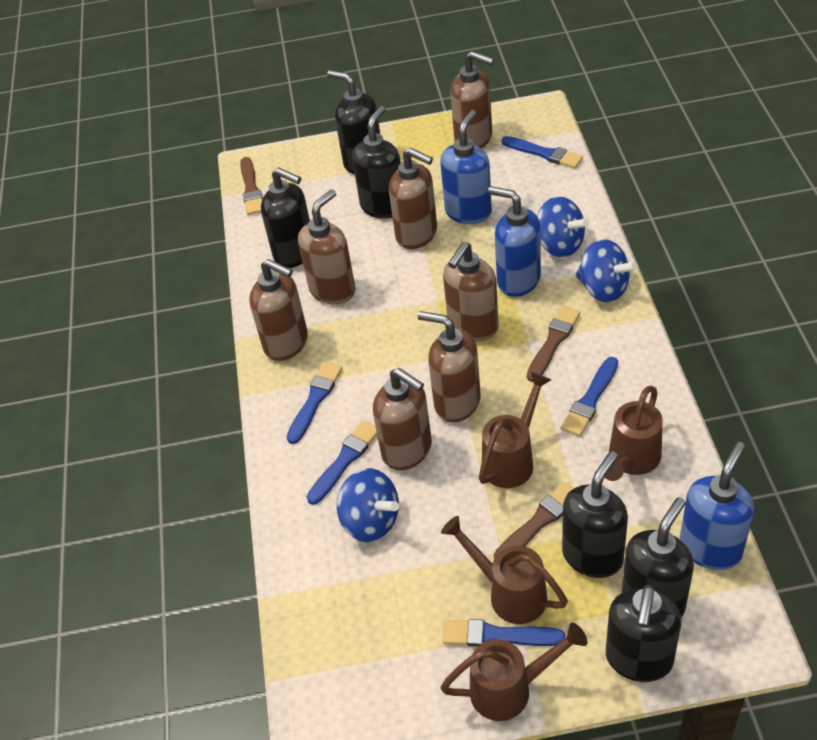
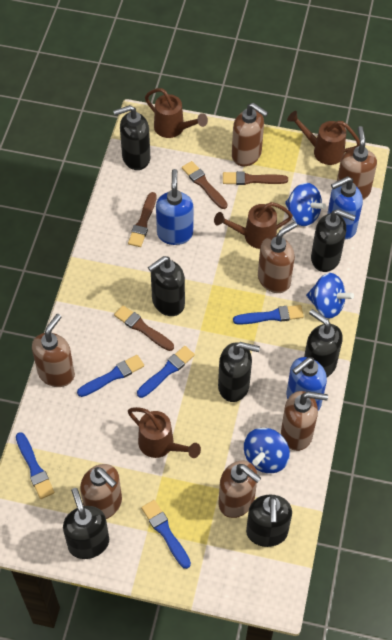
black soap dispenser: 6 -> 7
brown brush: 3 -> 4

